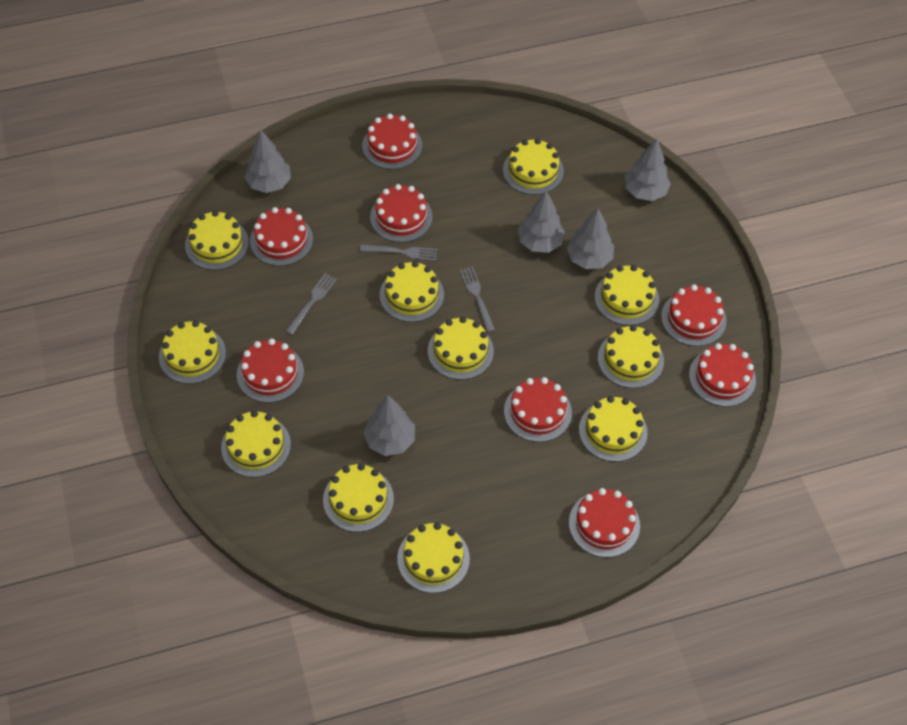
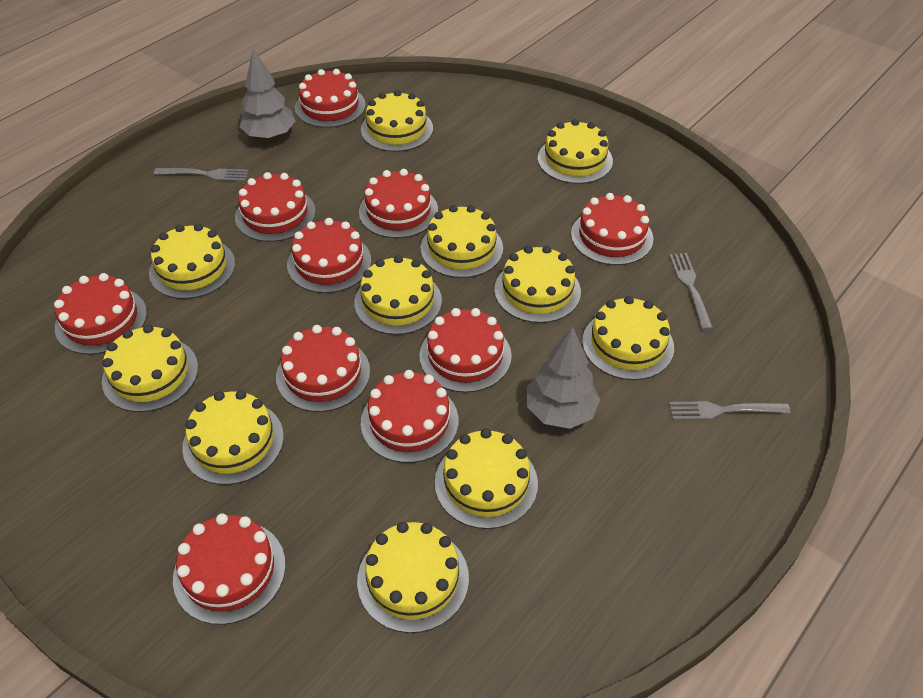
grey tree: 5 -> 2
red cake: 8 -> 10

